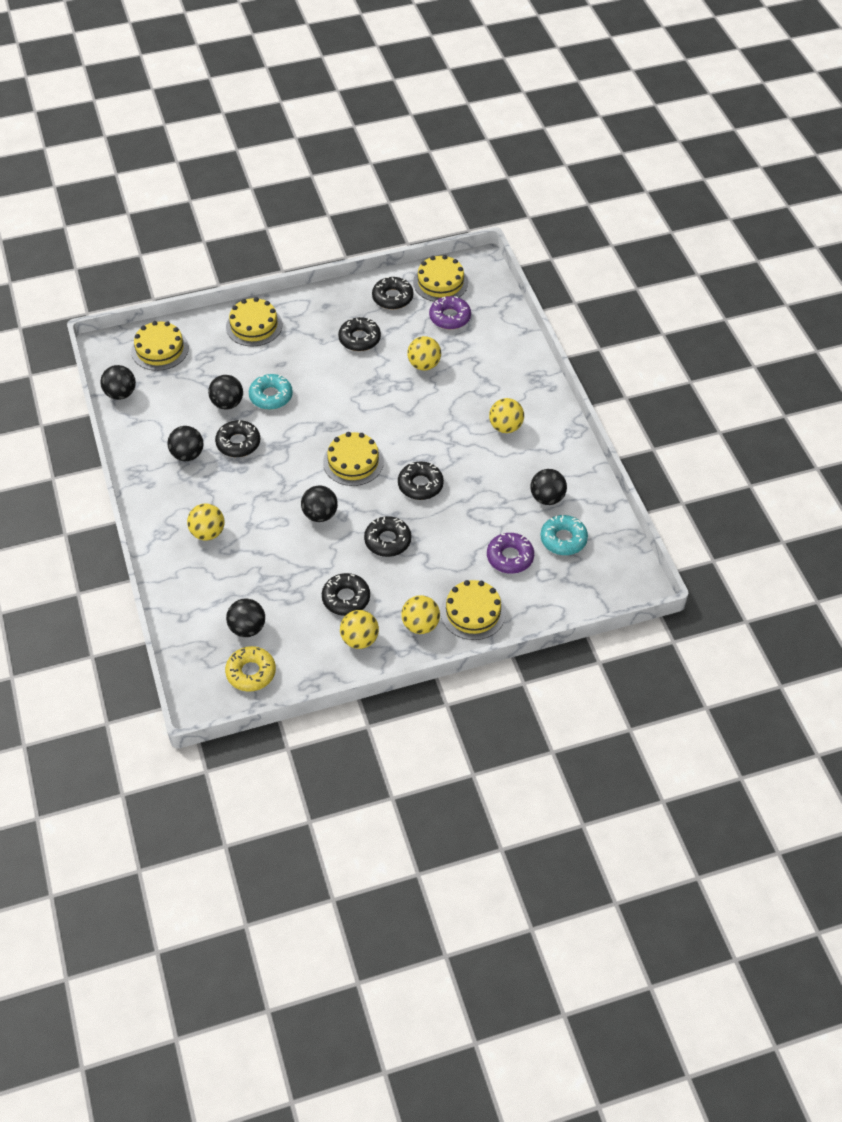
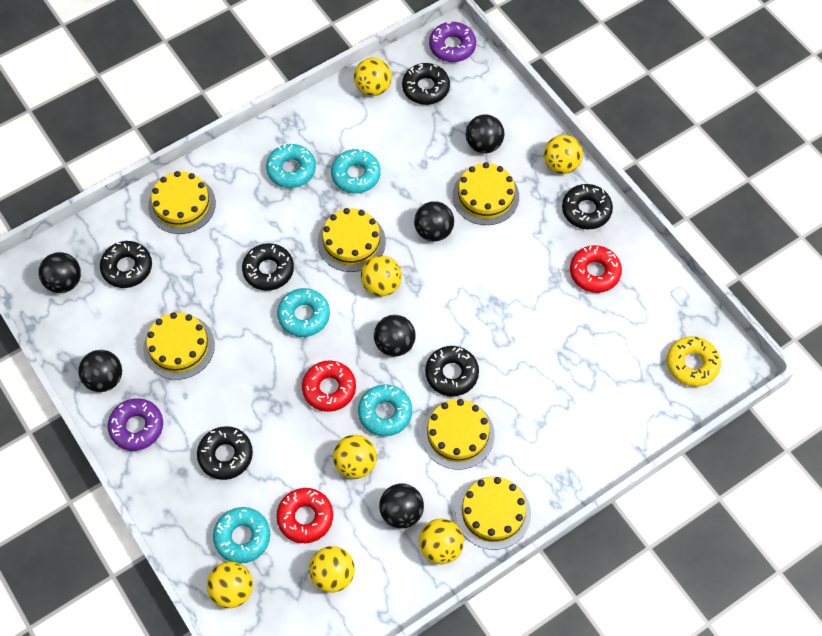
red donut: 0 -> 3
turquoise donut: 2 -> 5
yellow ball: 5 -> 7
yellow cake: 5 -> 6

